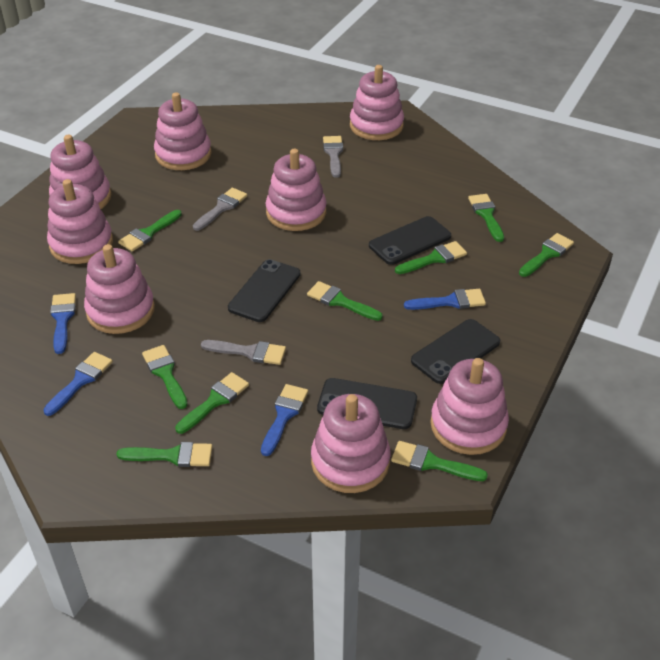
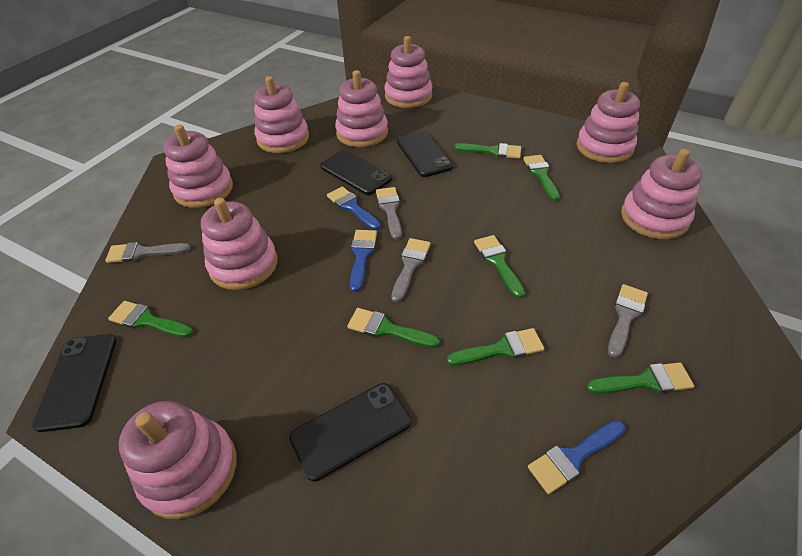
blue brush: 4 -> 3
green brush: 9 -> 7
grey brush: 3 -> 4

